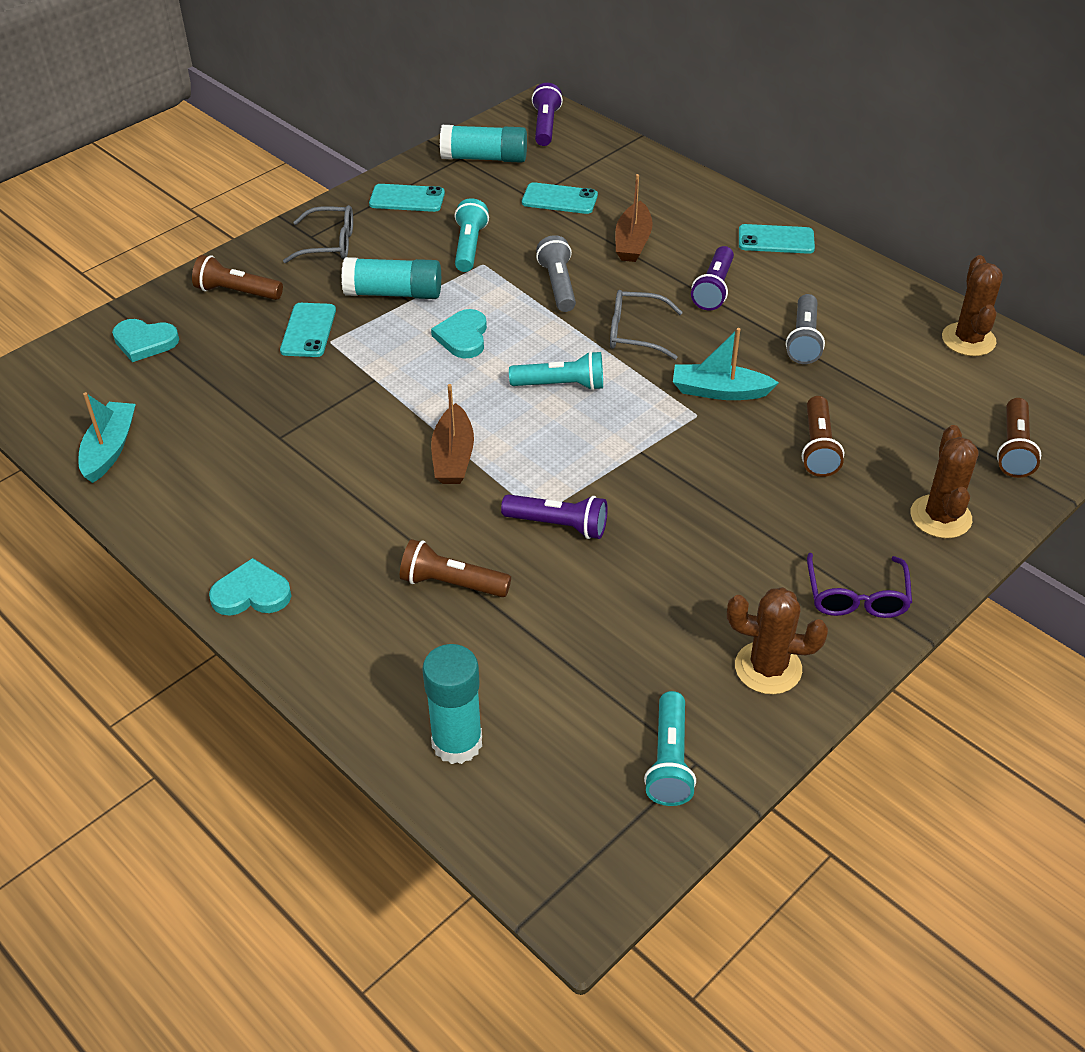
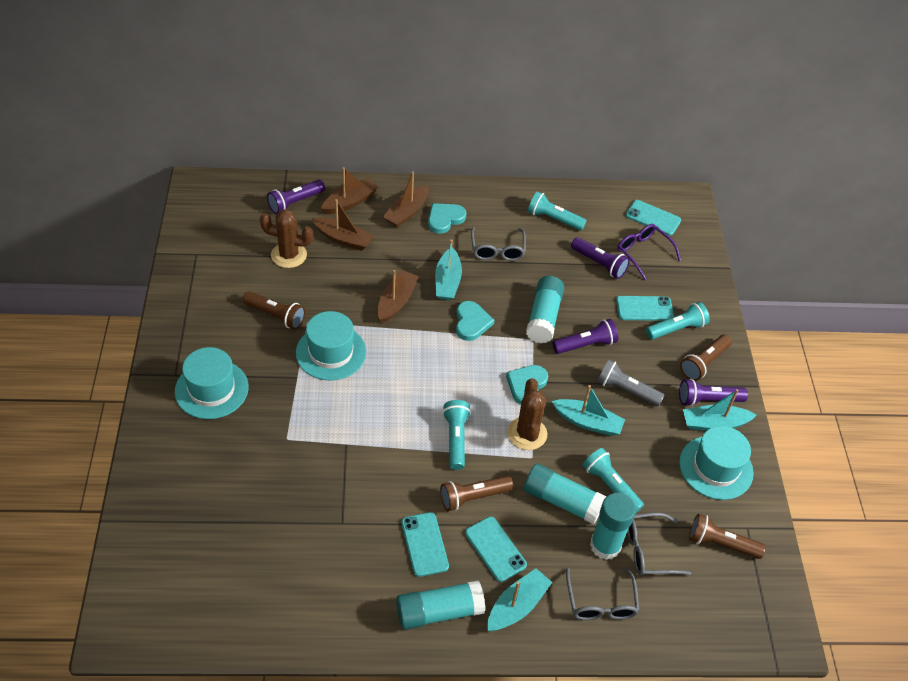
brown boat: 2 -> 4
brown cactus: 3 -> 2
grey flashlight: 2 -> 1
grey glasses: 2 -> 3
purple flashlight: 3 -> 4
turquoise boat: 2 -> 4
turquoise flashlight: 3 -> 4
turquoise glue stick: 3 -> 4
turquoise hat: 0 -> 3

